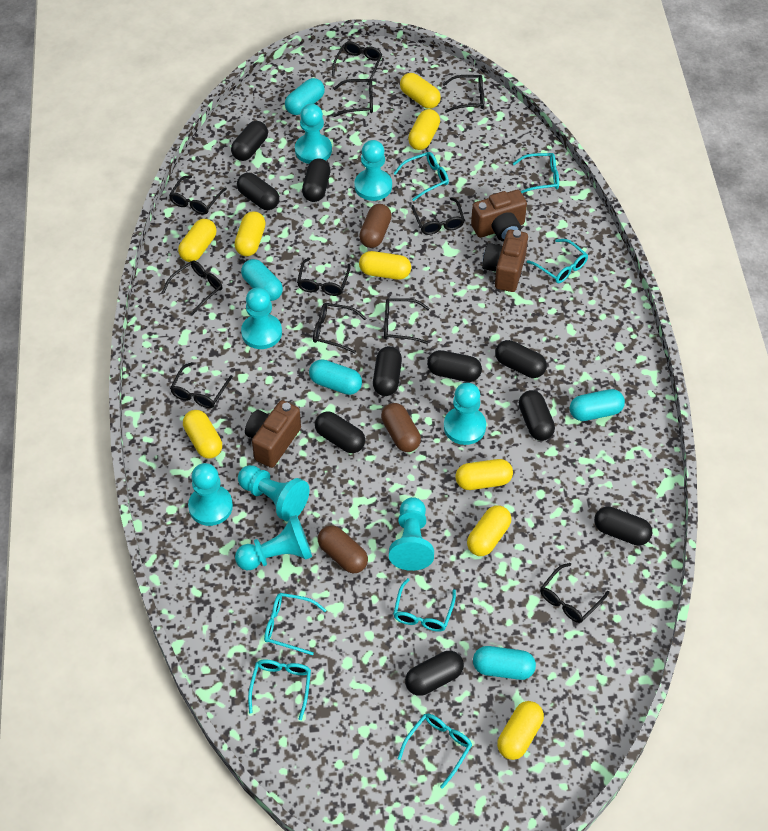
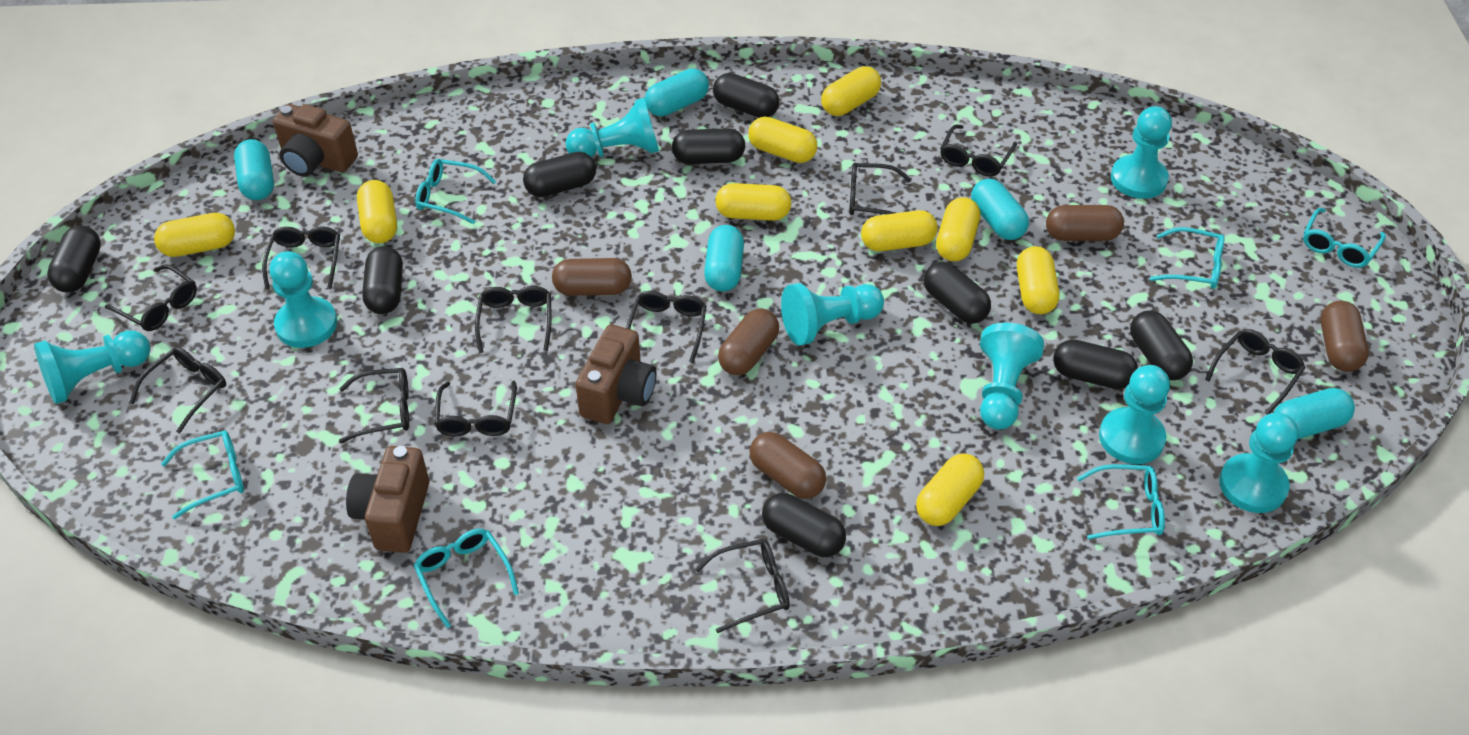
black capsule: 10 -> 9
brown capsule: 3 -> 5
turquoise glasses: 7 -> 6

